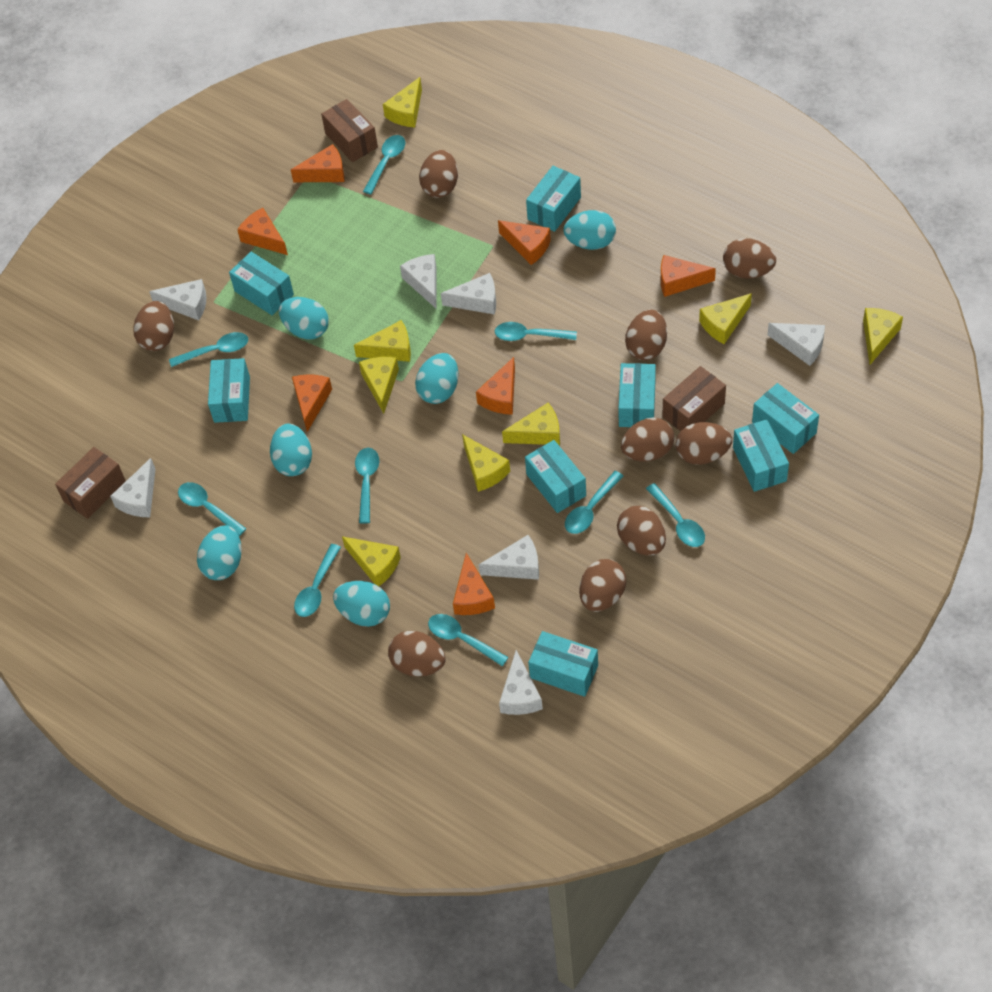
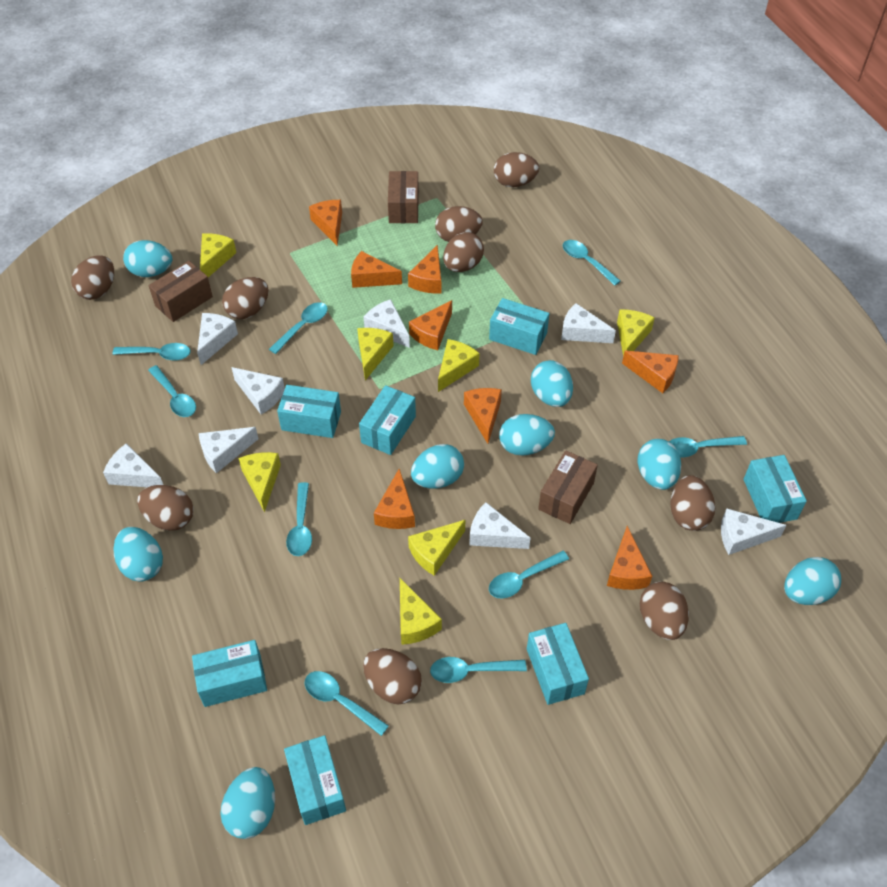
orange cheese: 7 -> 8
turquoise box: 8 -> 7
turquoise egg: 6 -> 8
white cheese: 7 -> 8
yellow cheese: 8 -> 7

